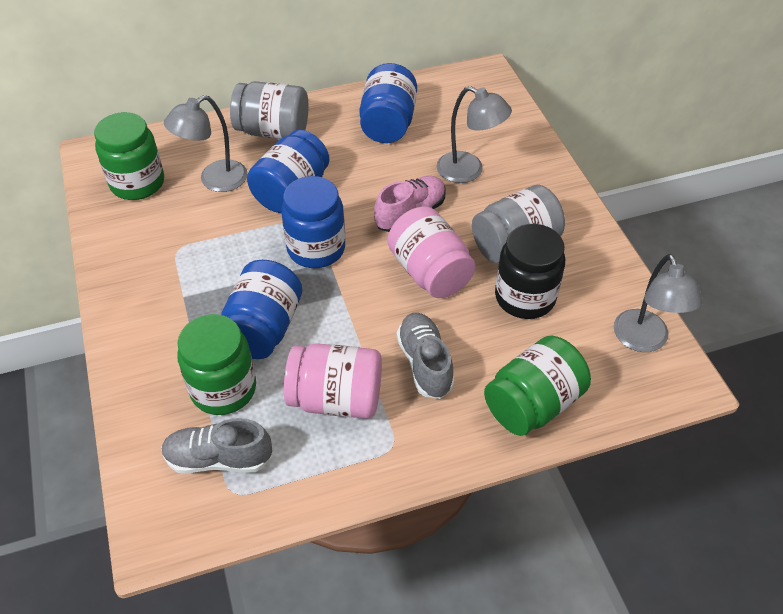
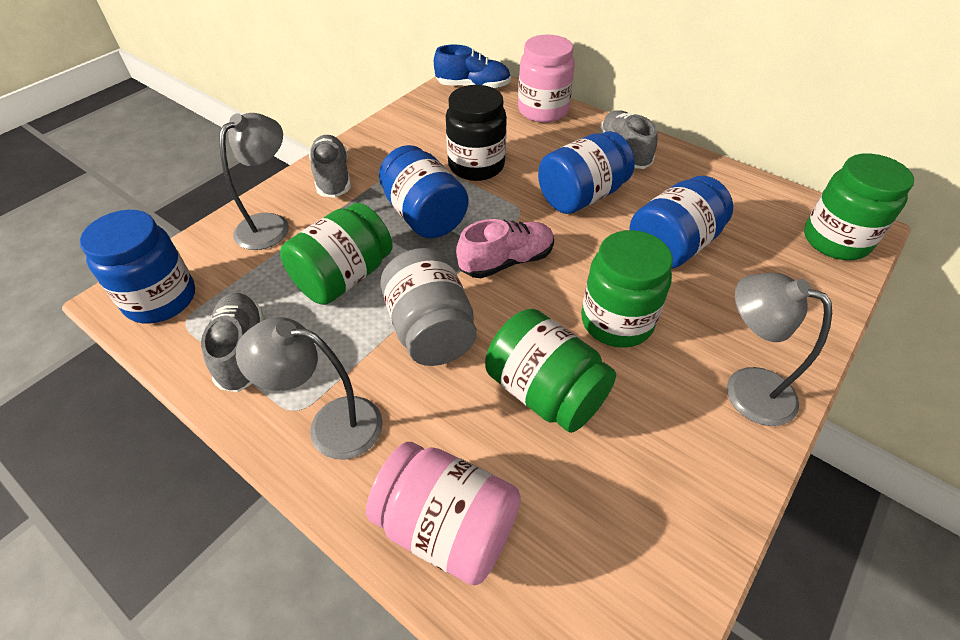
blue shoe: 0 -> 1
green jar: 3 -> 4
grey jar: 2 -> 1
grey shoe: 2 -> 3

